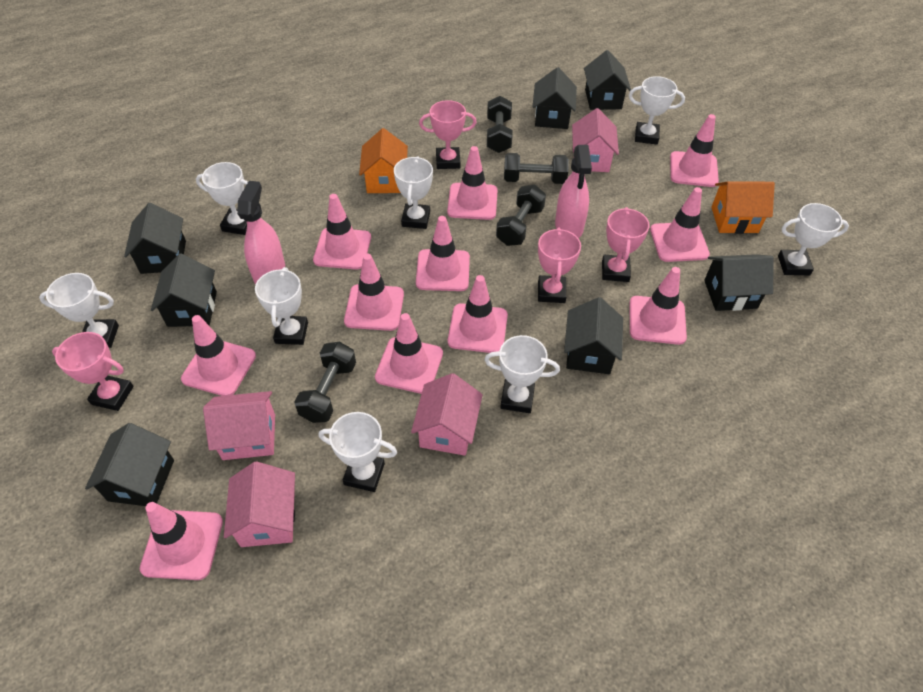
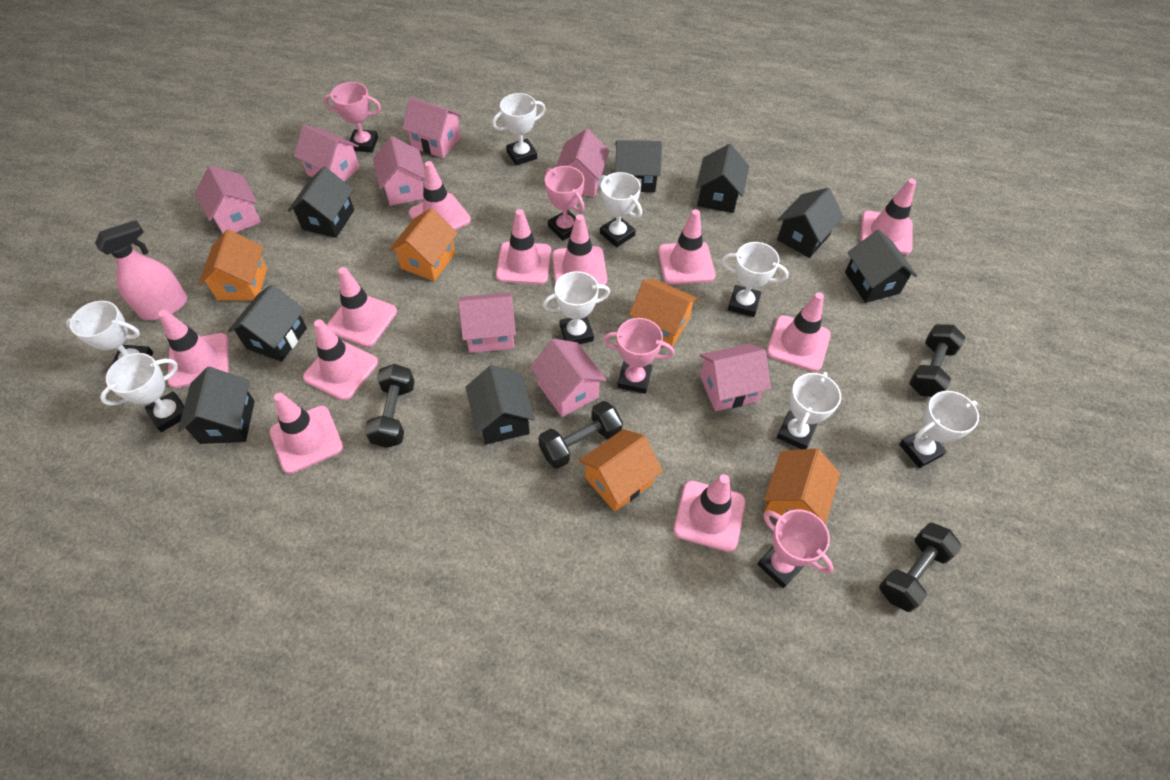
black house: 7 -> 8
orange house: 2 -> 5
pink house: 4 -> 8
pink spray bottle: 2 -> 1

